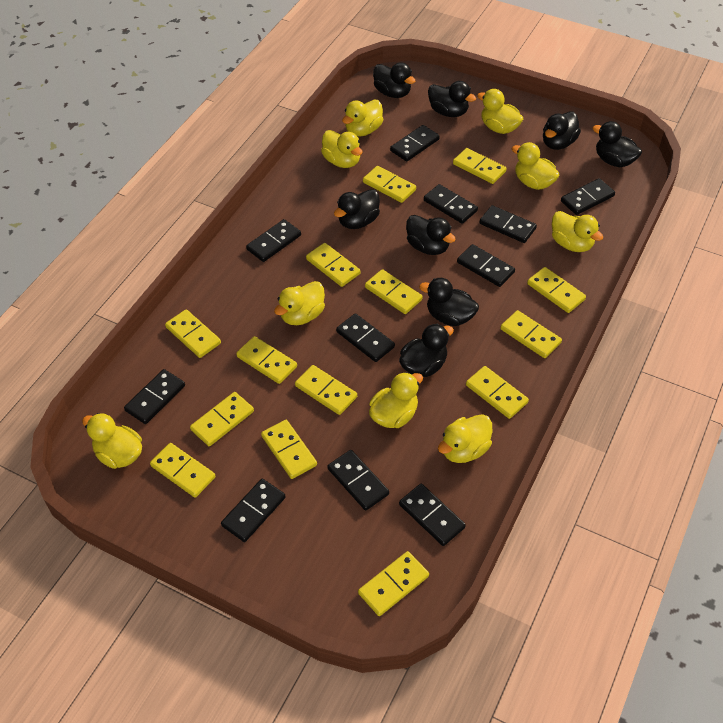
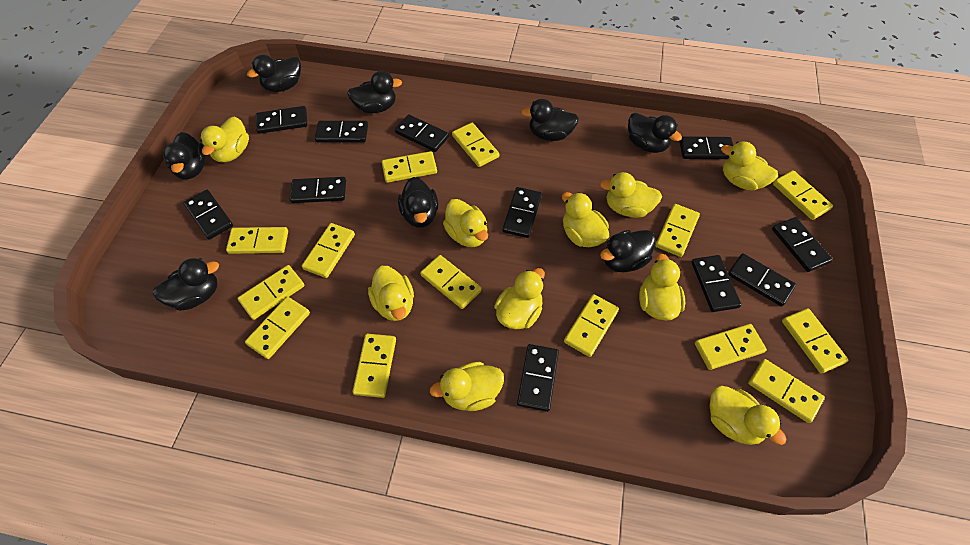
yellow duck: 9 -> 10

